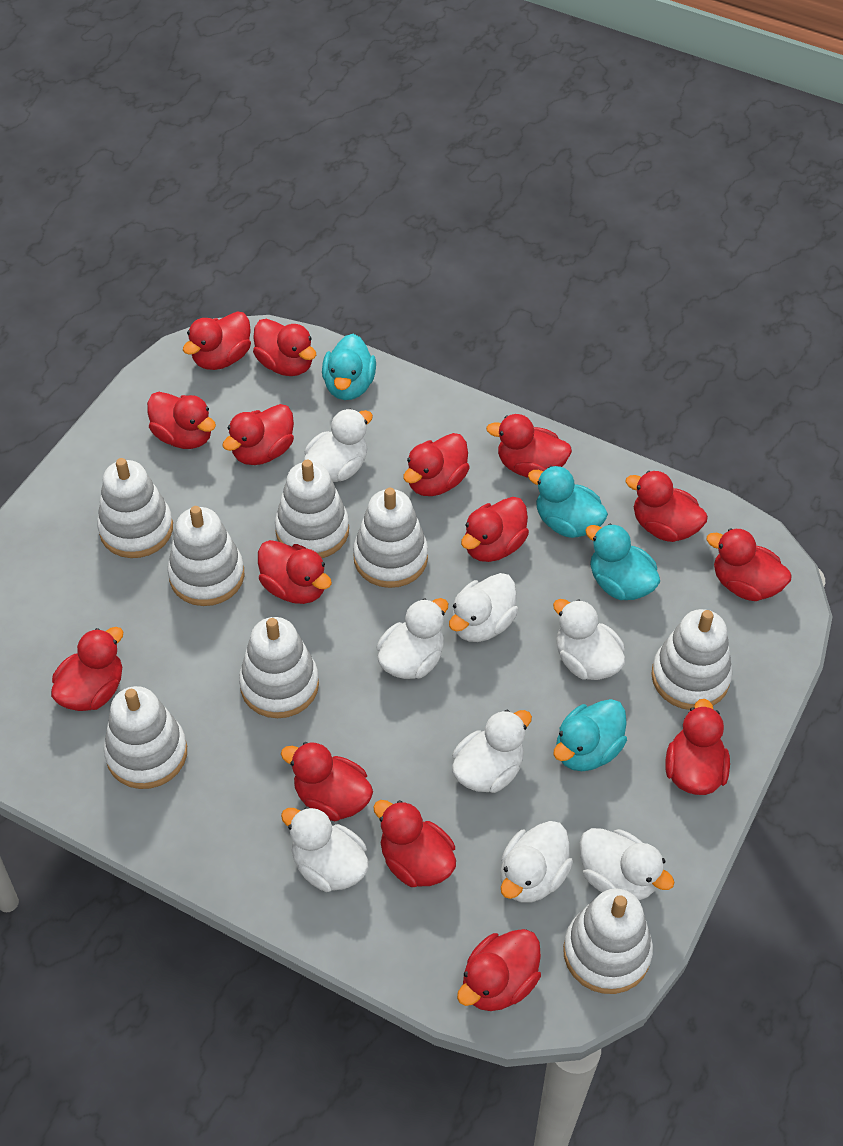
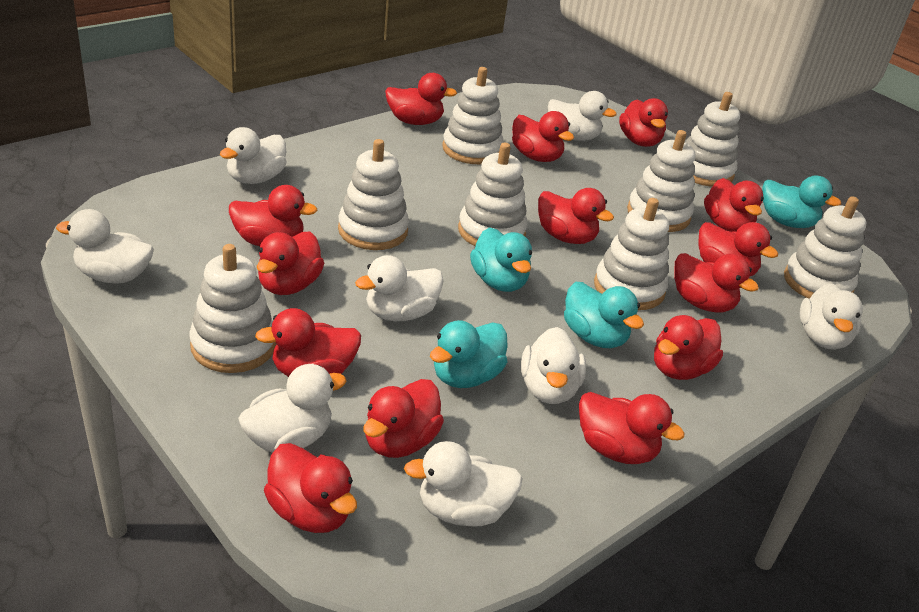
red duck: 15 -> 14

